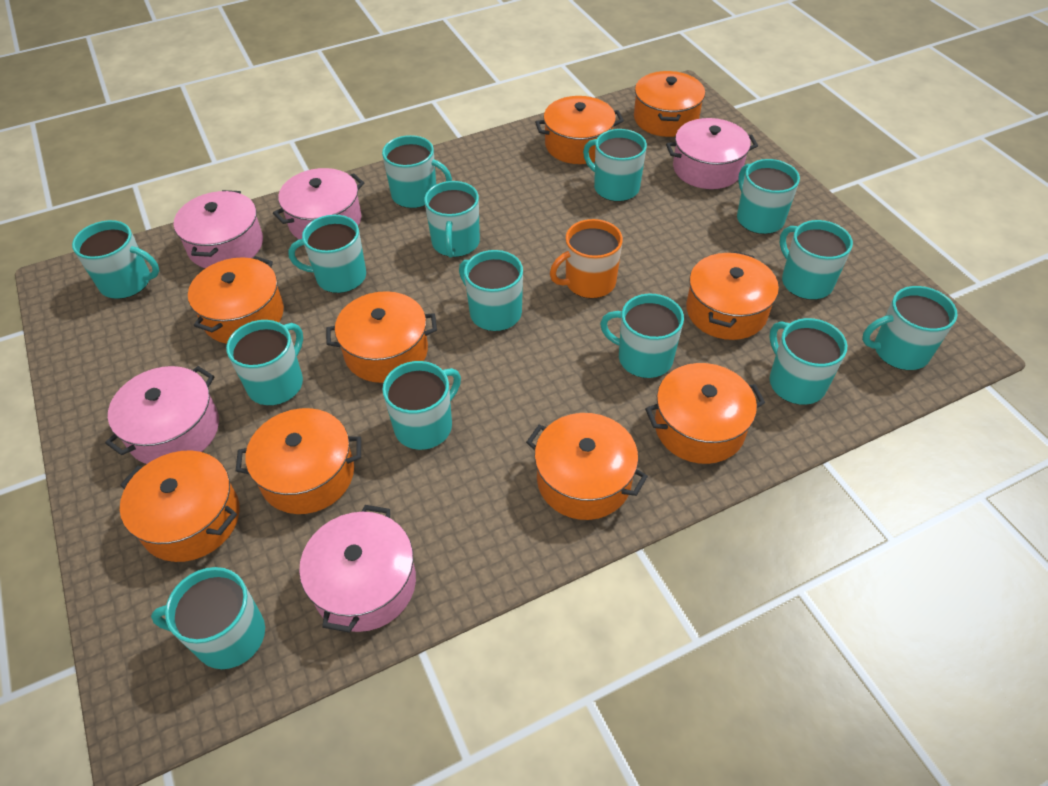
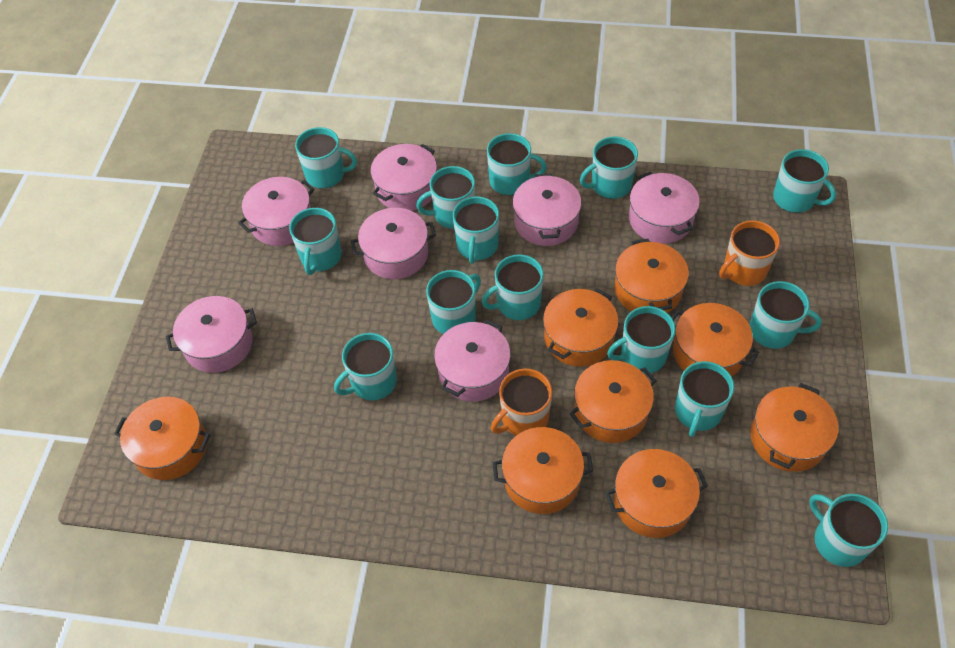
orange mug: 1 -> 2
orange pot: 9 -> 8
pink pot: 5 -> 7

